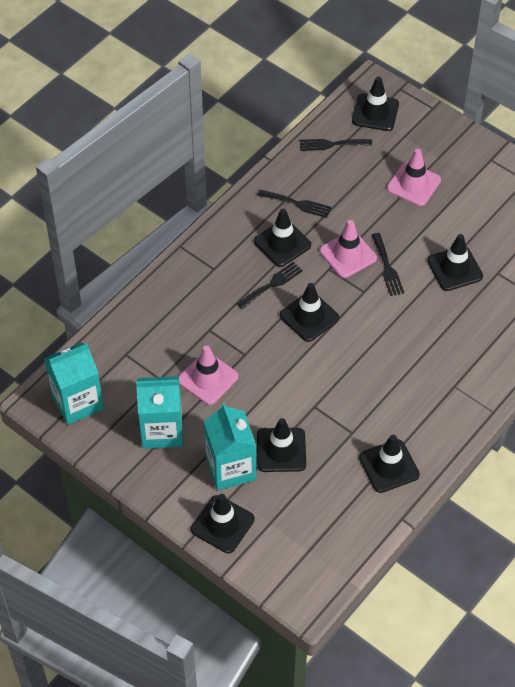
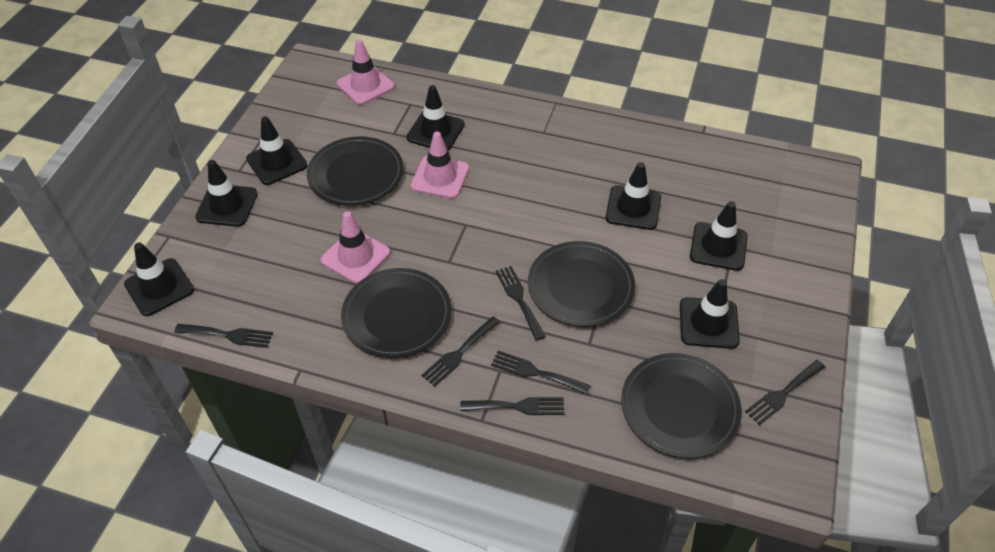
black fork: 4 -> 6
black plate: 0 -> 4
turquoise carton: 3 -> 0

